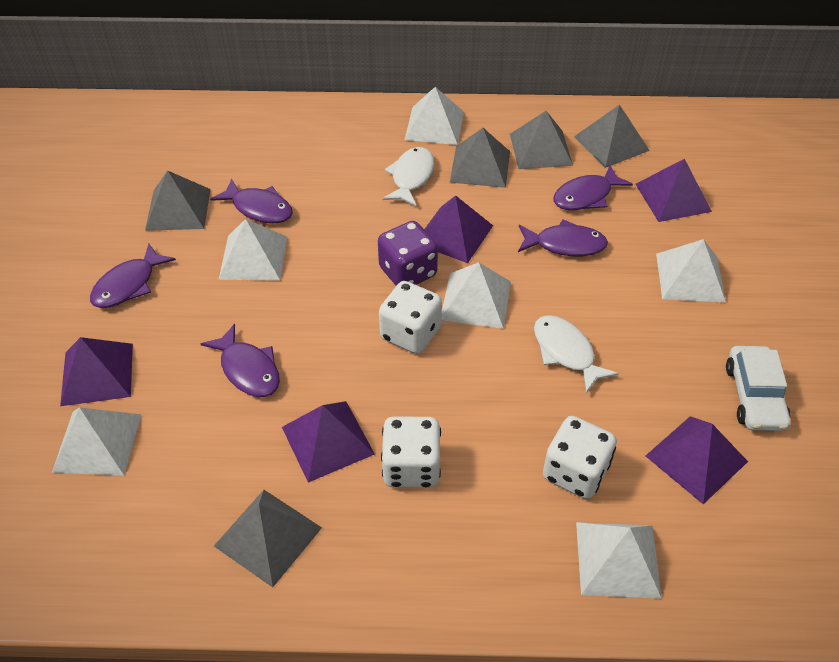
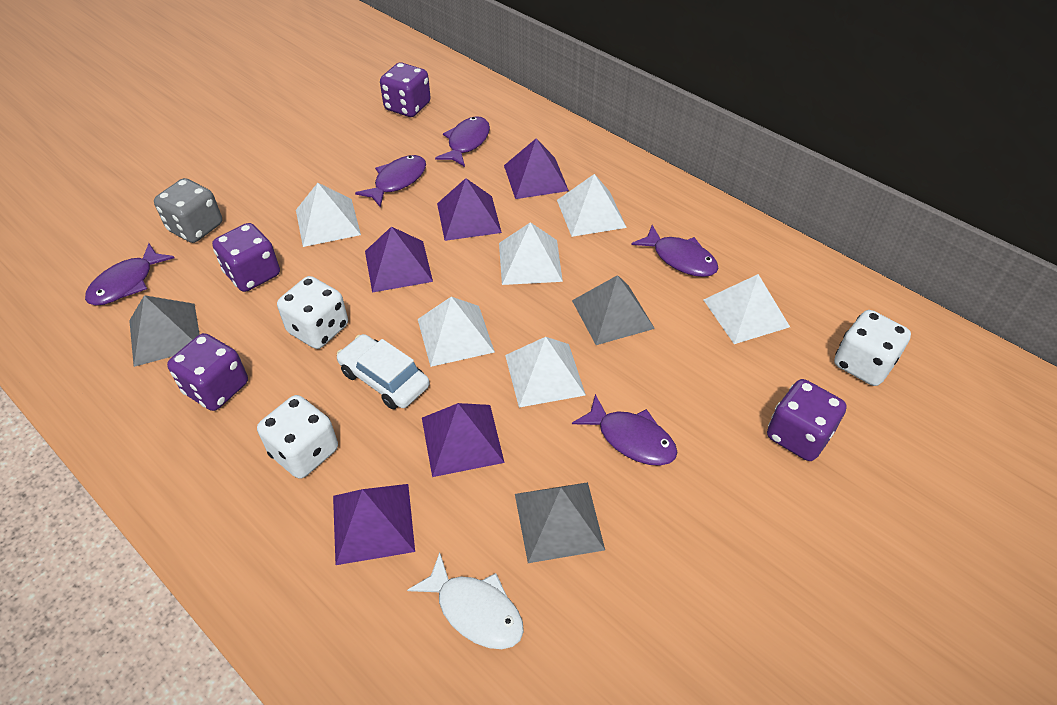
grey dice: 0 -> 1
grey pyramid: 5 -> 3
purple dice: 1 -> 4
white fish: 2 -> 1

